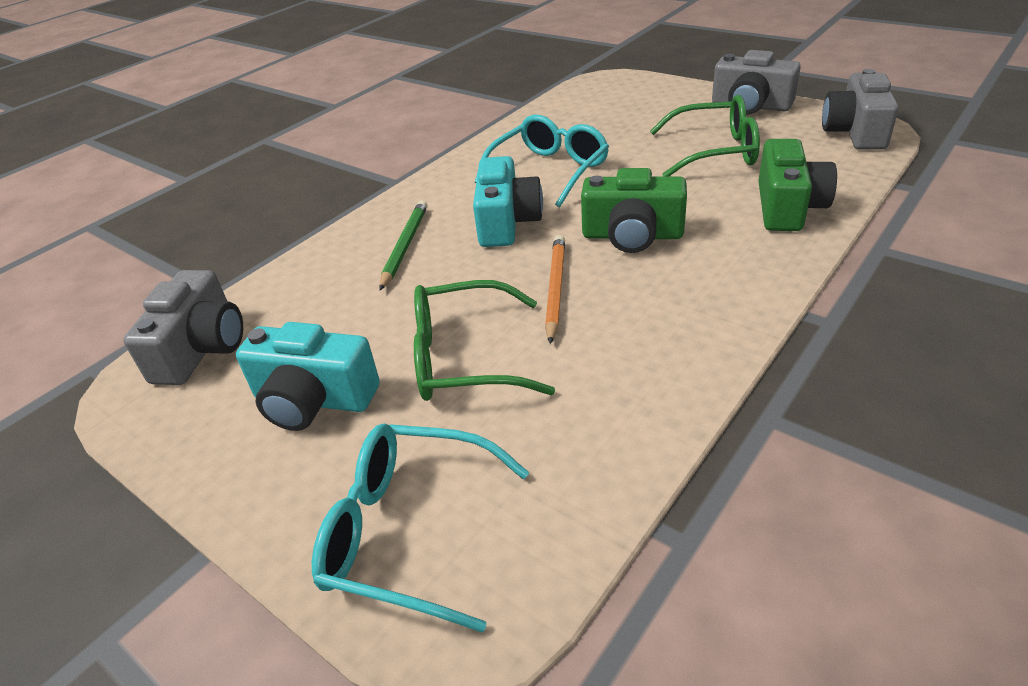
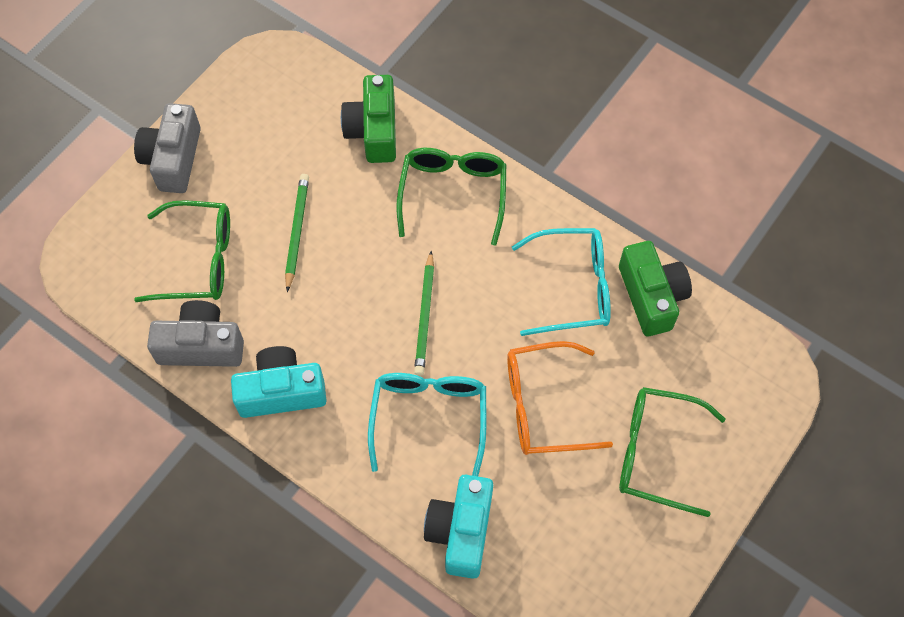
green glasses: 2 -> 3
green pencil: 1 -> 2
grey camera: 3 -> 2
orange glasses: 0 -> 1
orange pencil: 1 -> 0

